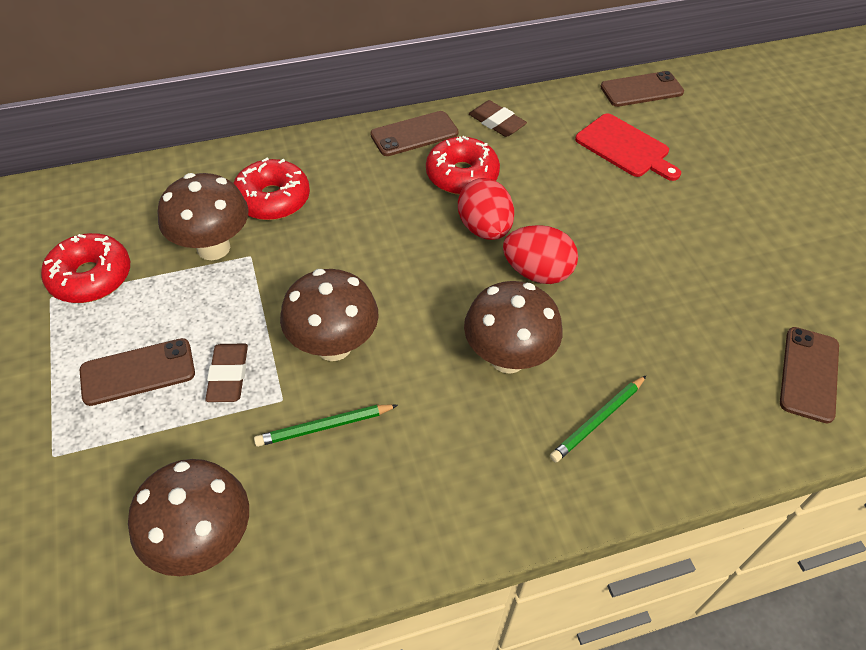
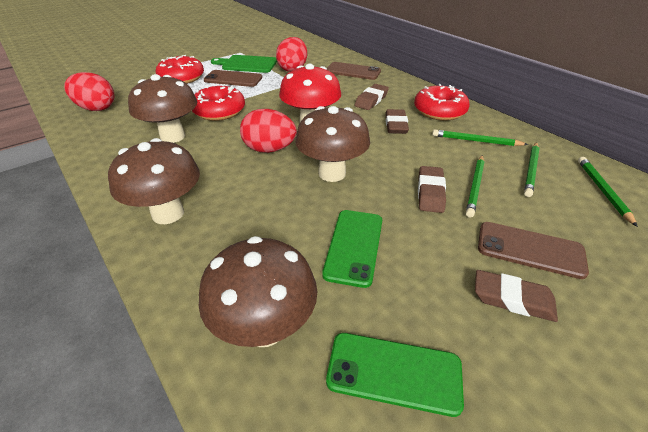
brown eraser: 2 -> 4
brown phone: 4 -> 3
green cutting board: 0 -> 1
green pencil: 2 -> 4
green phone: 0 -> 2
red cutting board: 1 -> 0
red egg: 2 -> 3
red mushroom: 0 -> 1

